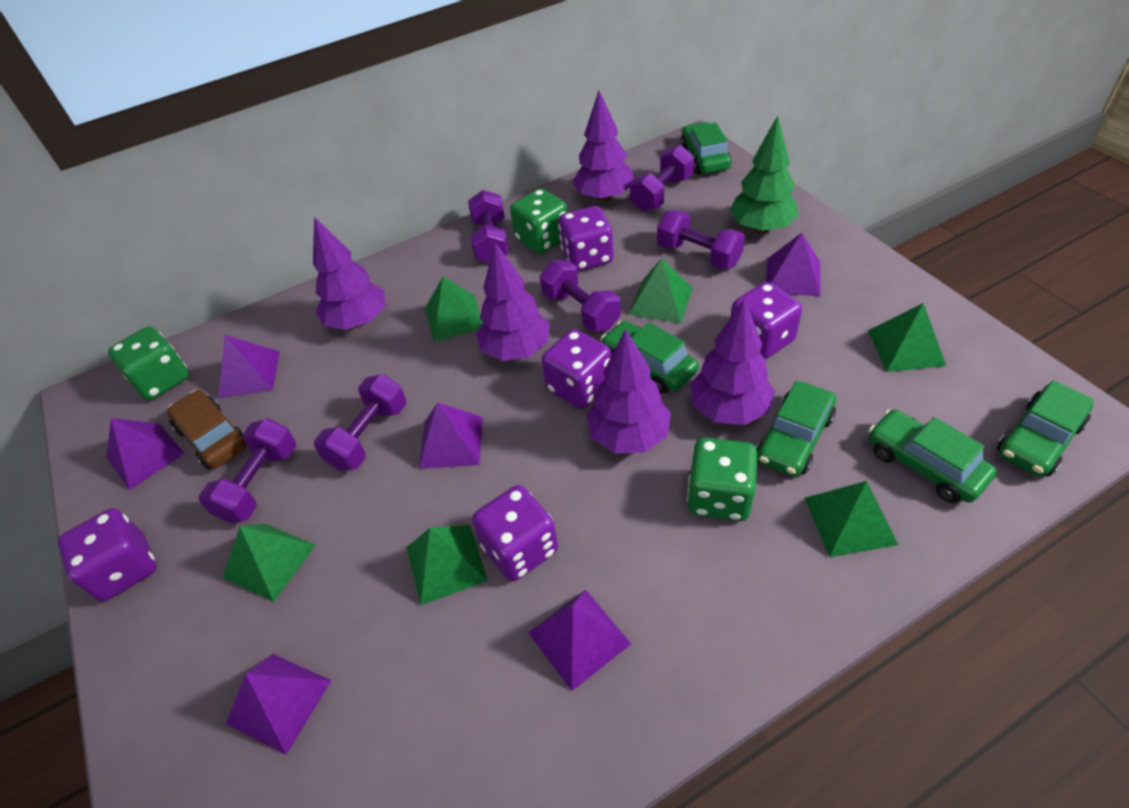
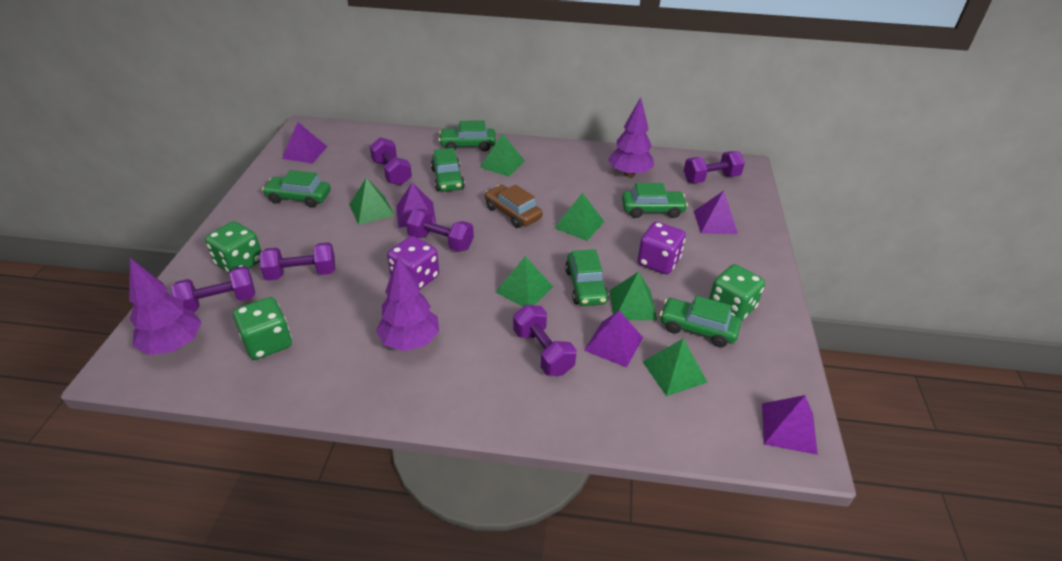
green car: 5 -> 6
green tree: 1 -> 0
purple dice: 5 -> 2
purple pyramid: 6 -> 5
purple tree: 5 -> 3

